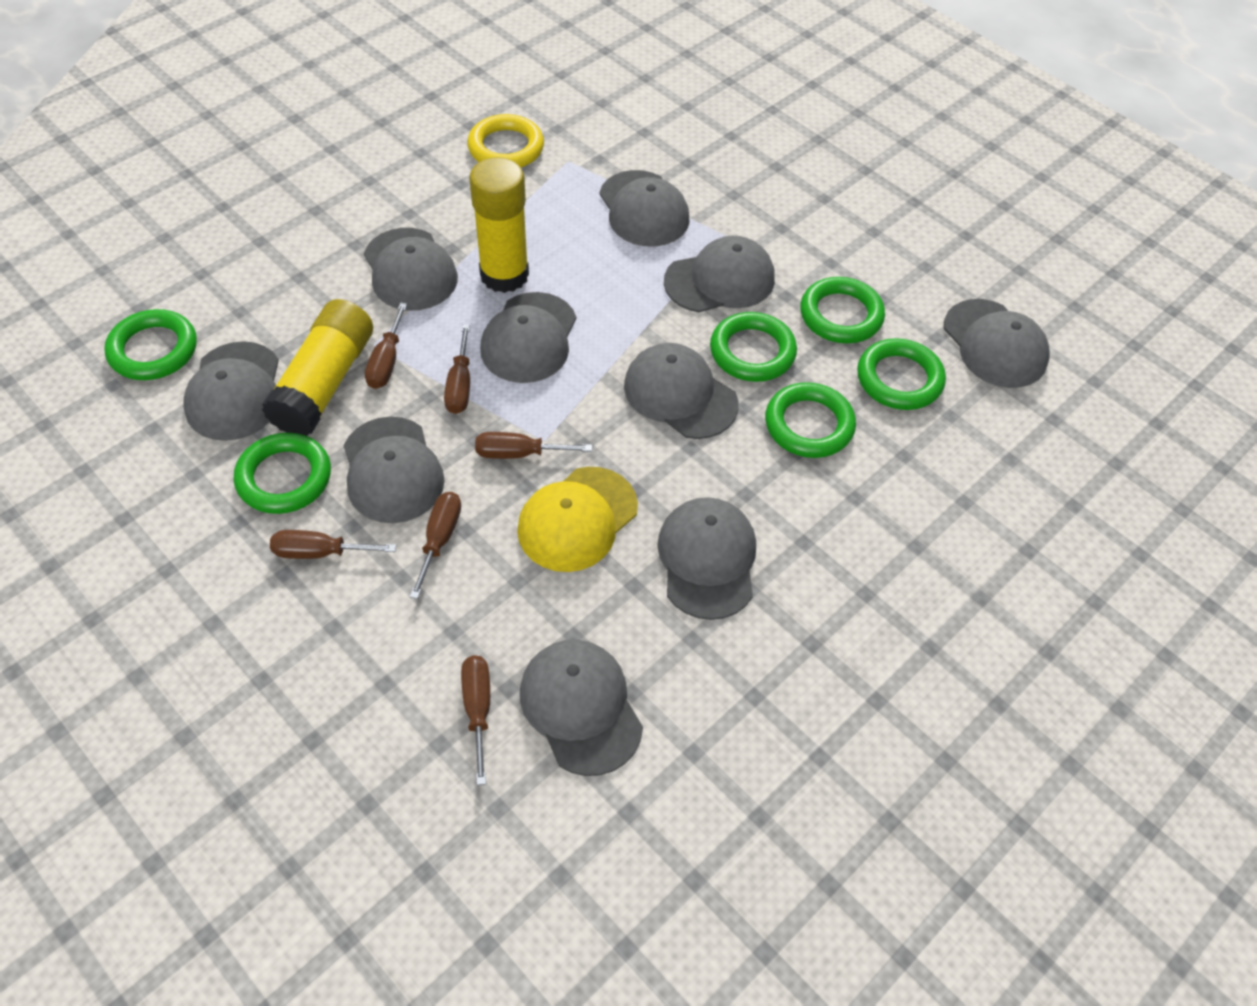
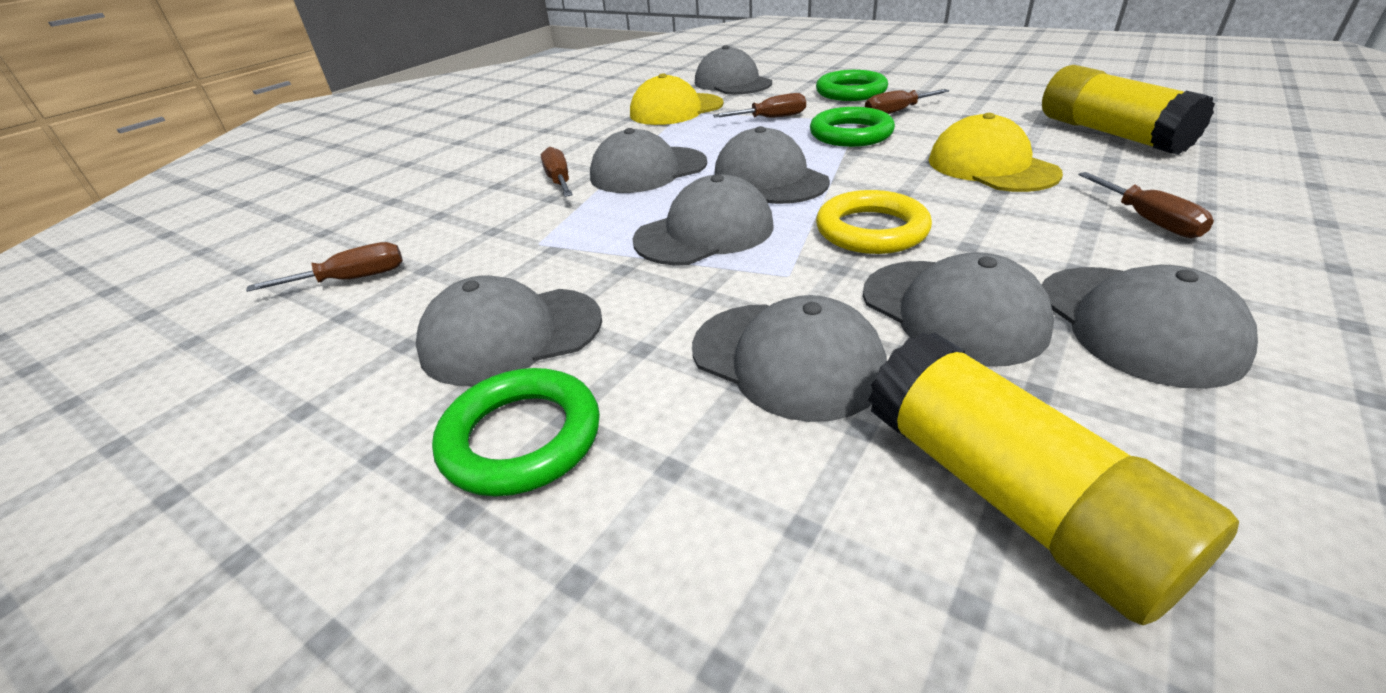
brown screwdriver: 6 -> 5
green ring: 6 -> 3
grey cap: 10 -> 8
yellow cap: 1 -> 2

